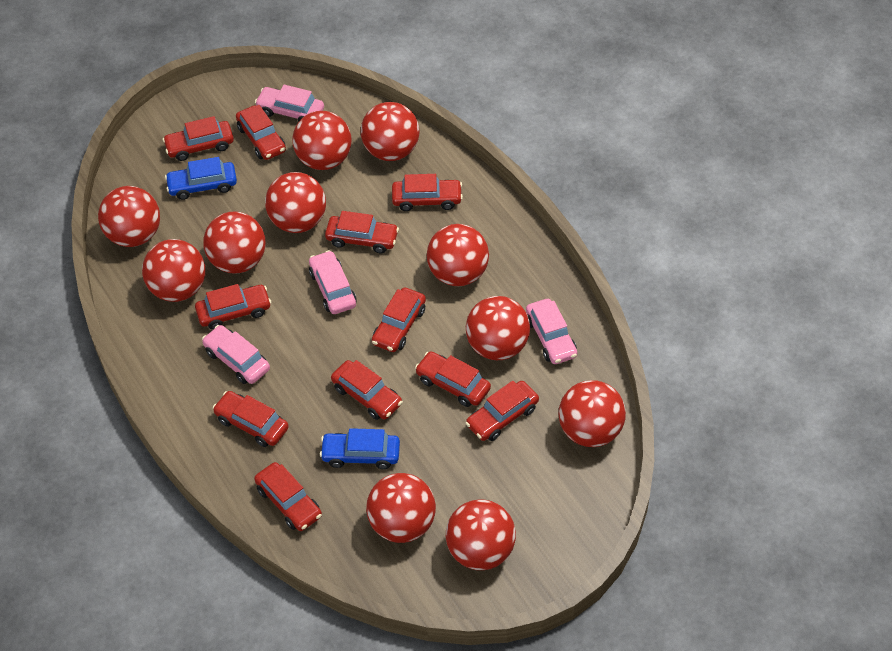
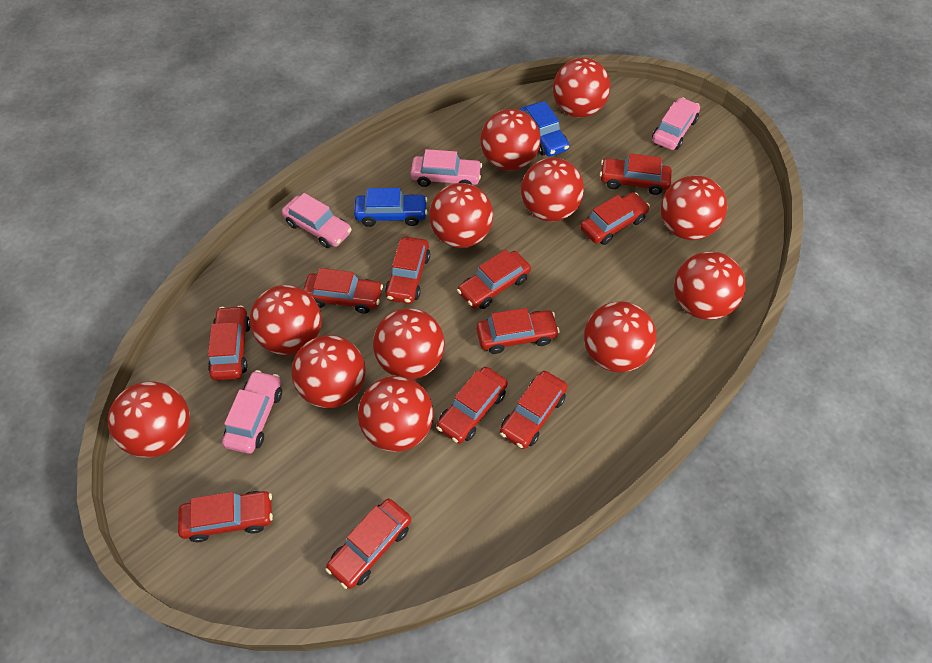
red ball: 11 -> 12

